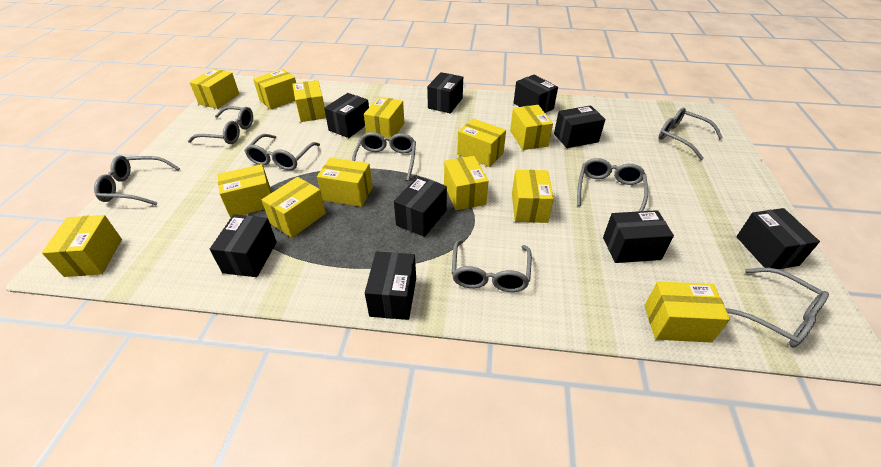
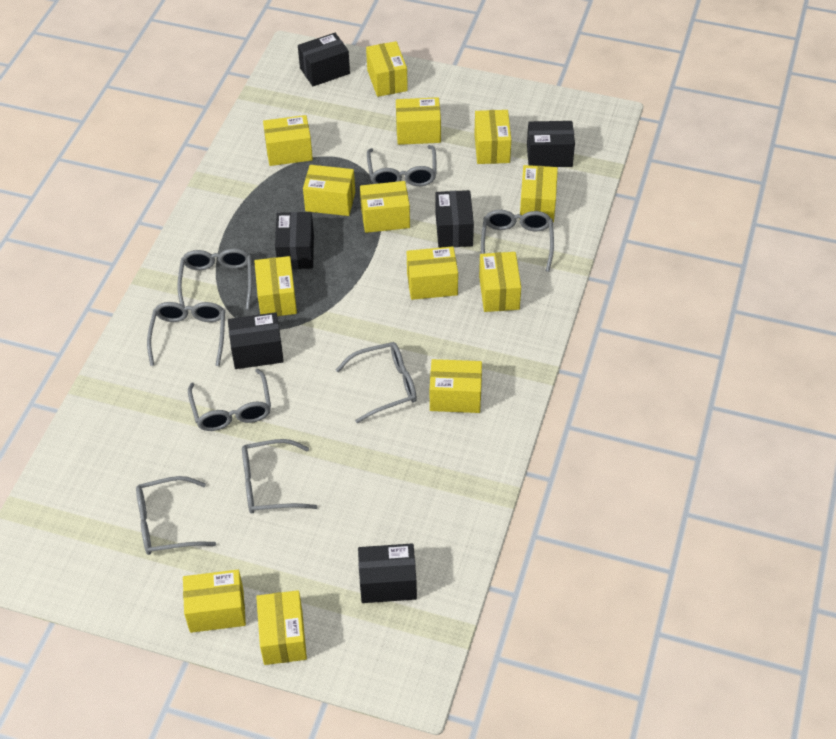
black box: 9 -> 6

